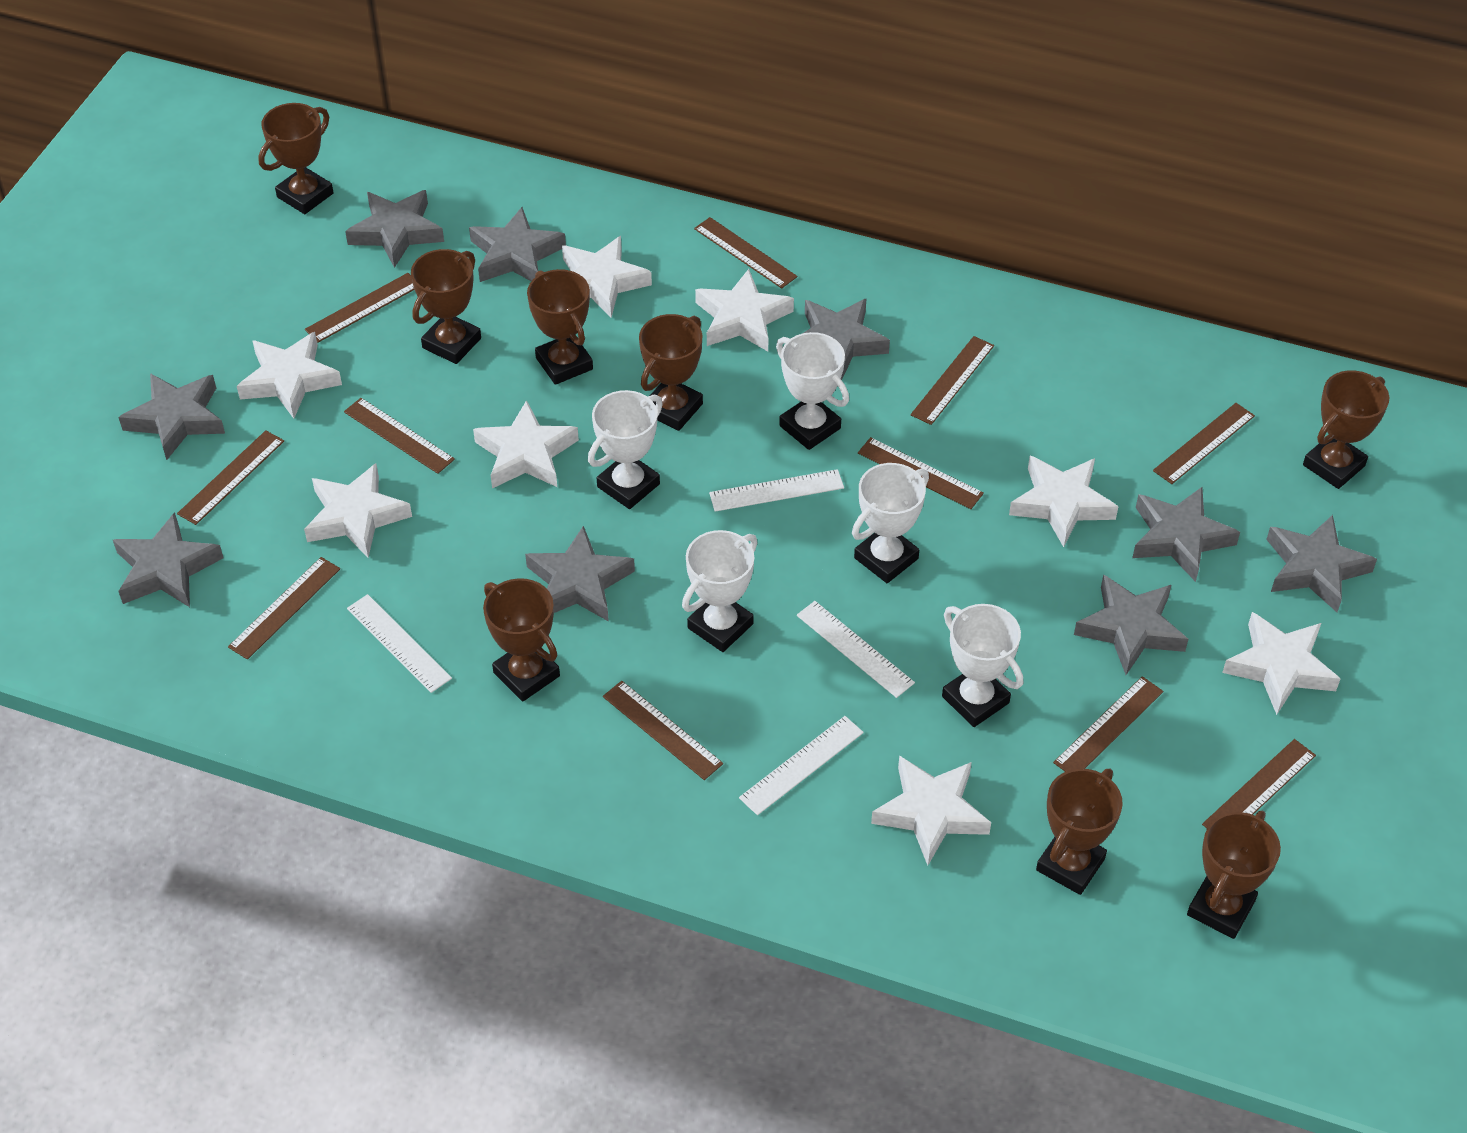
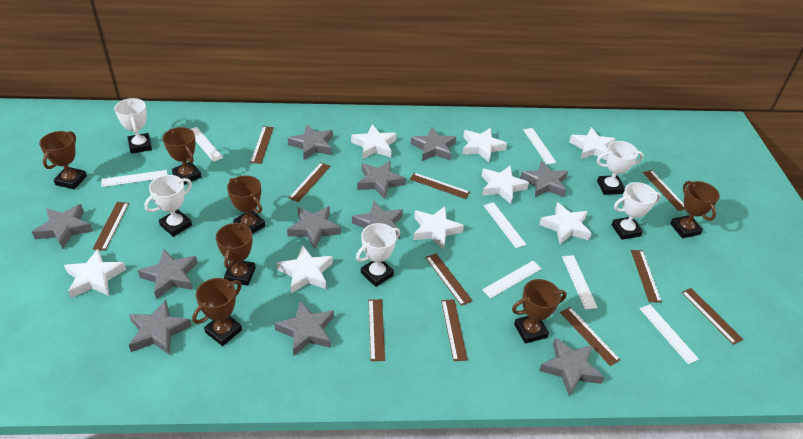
brown trophy: 8 -> 7
grey star: 9 -> 11
white ruler: 4 -> 7

